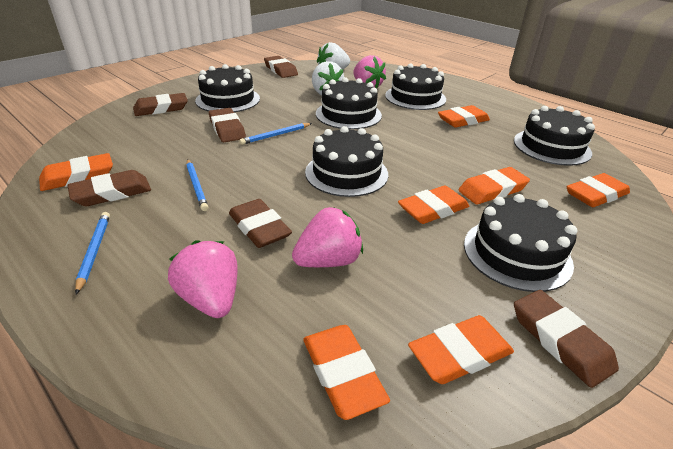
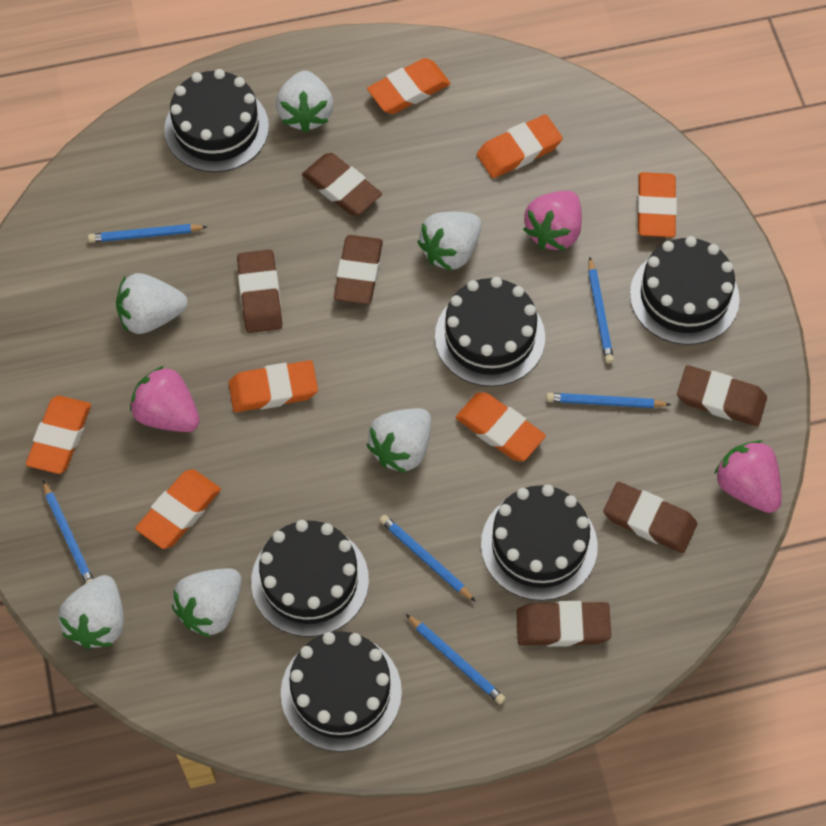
blue pencil: 3 -> 6
white strawberry: 2 -> 6

